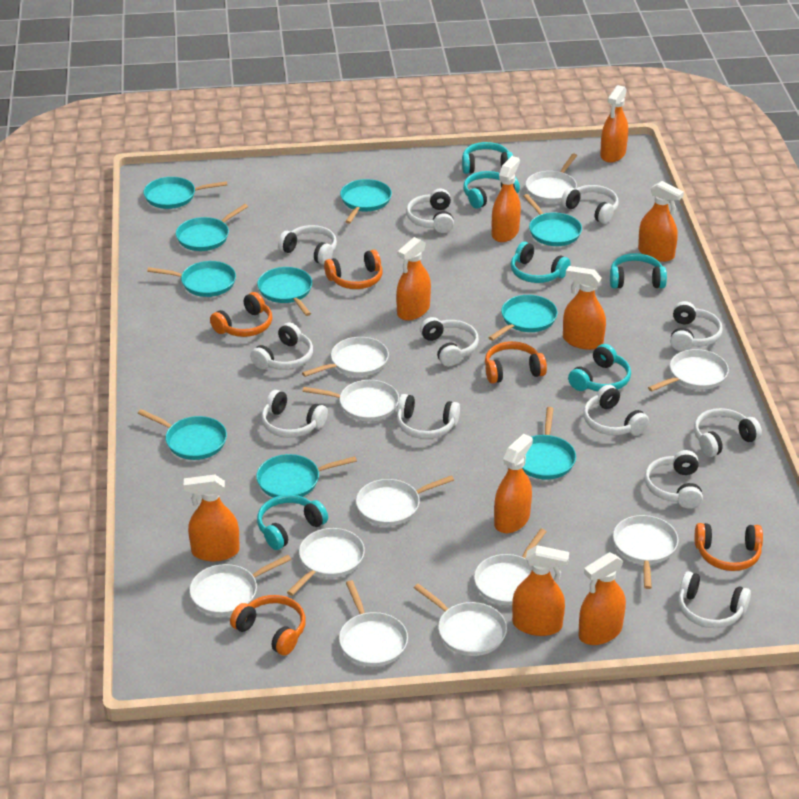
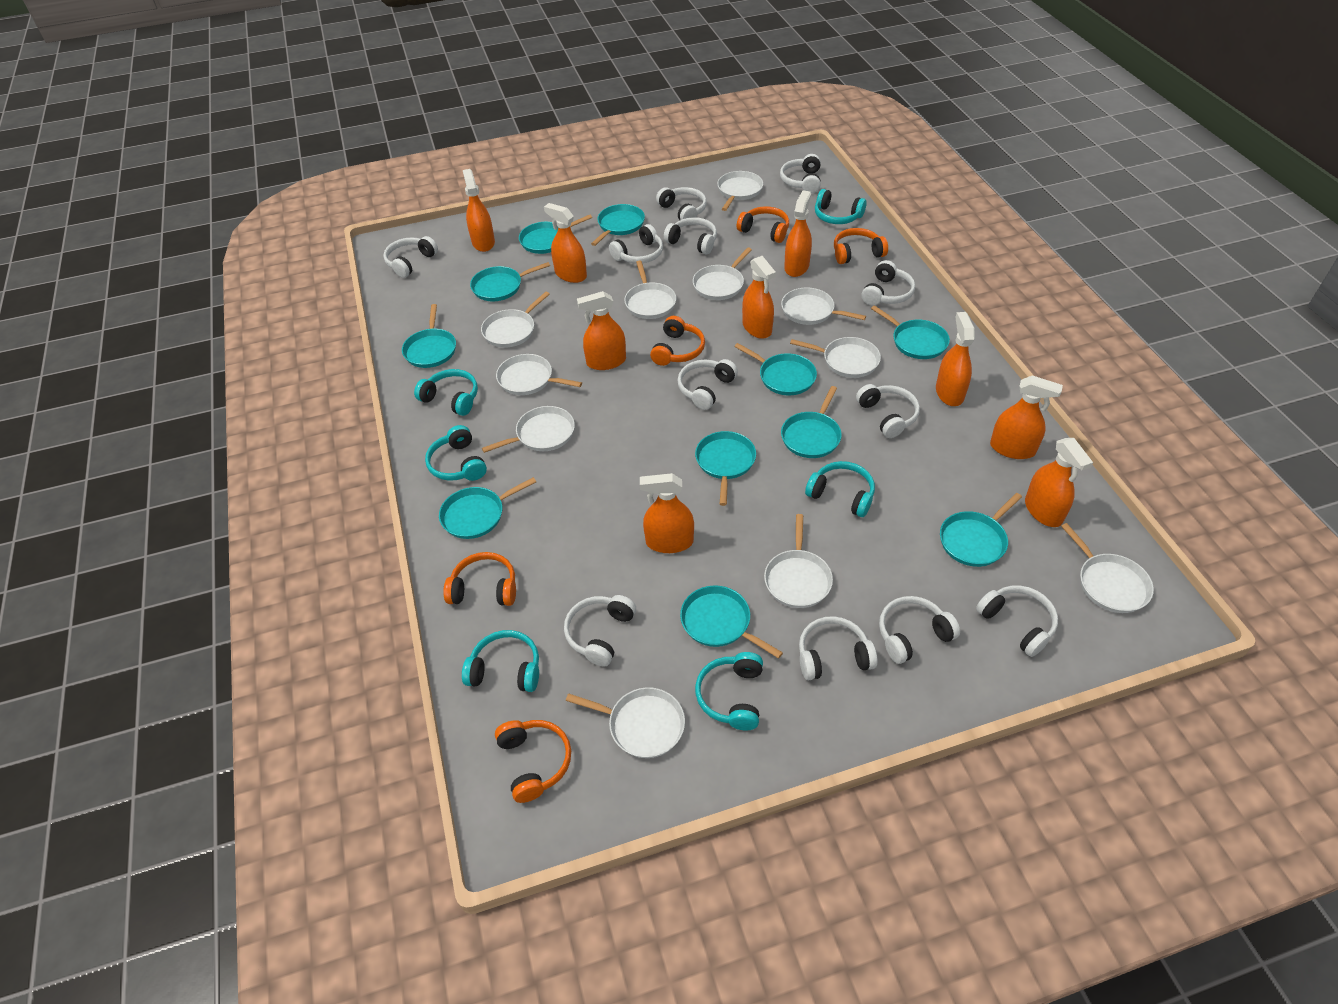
turquoise pan: 10 -> 11

